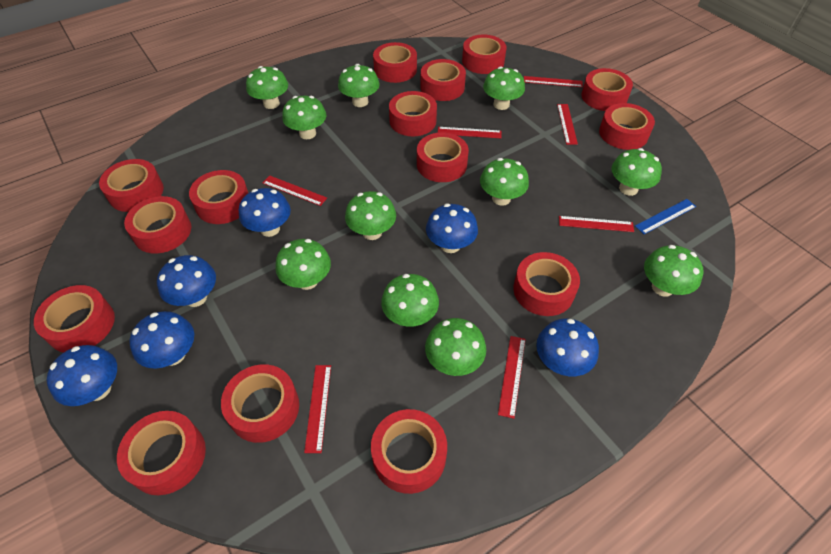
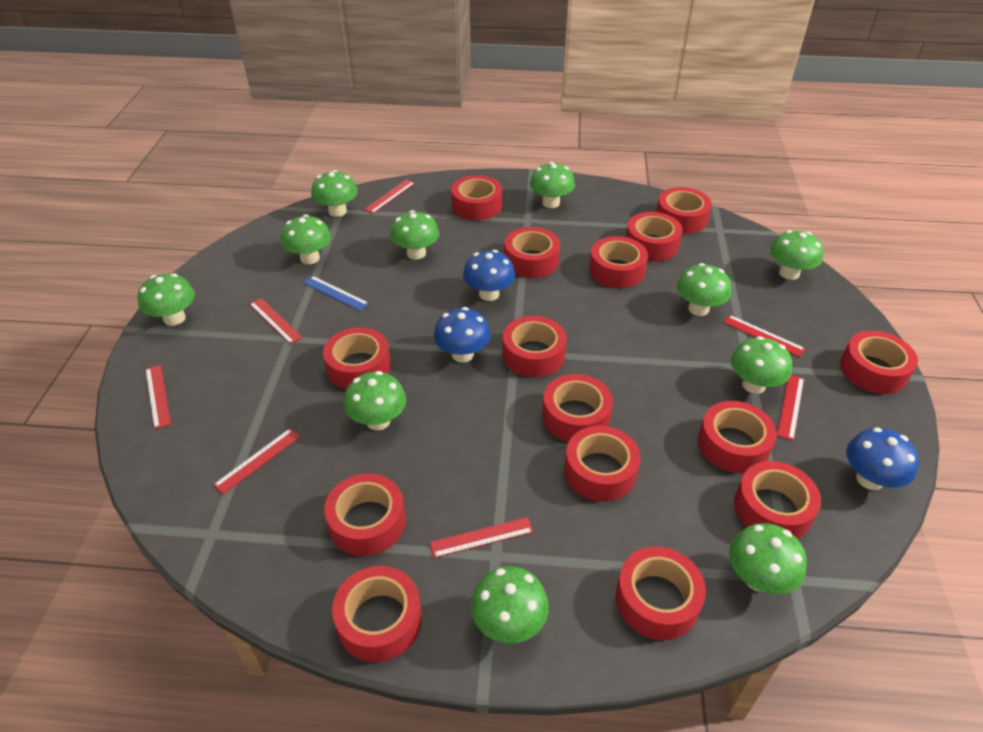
blue mushroom: 6 -> 3

